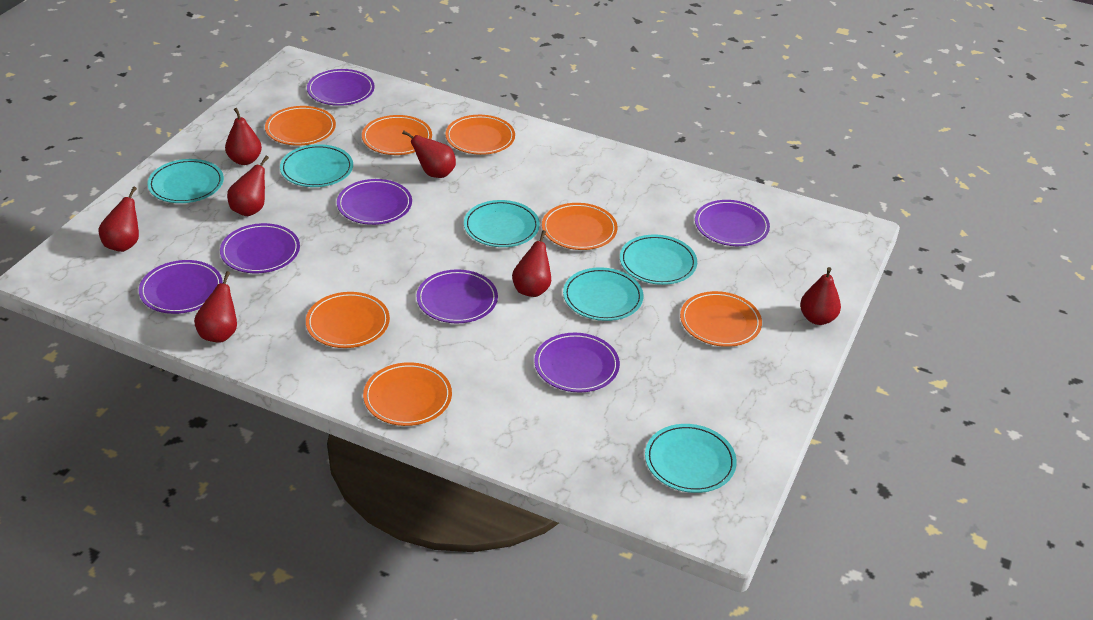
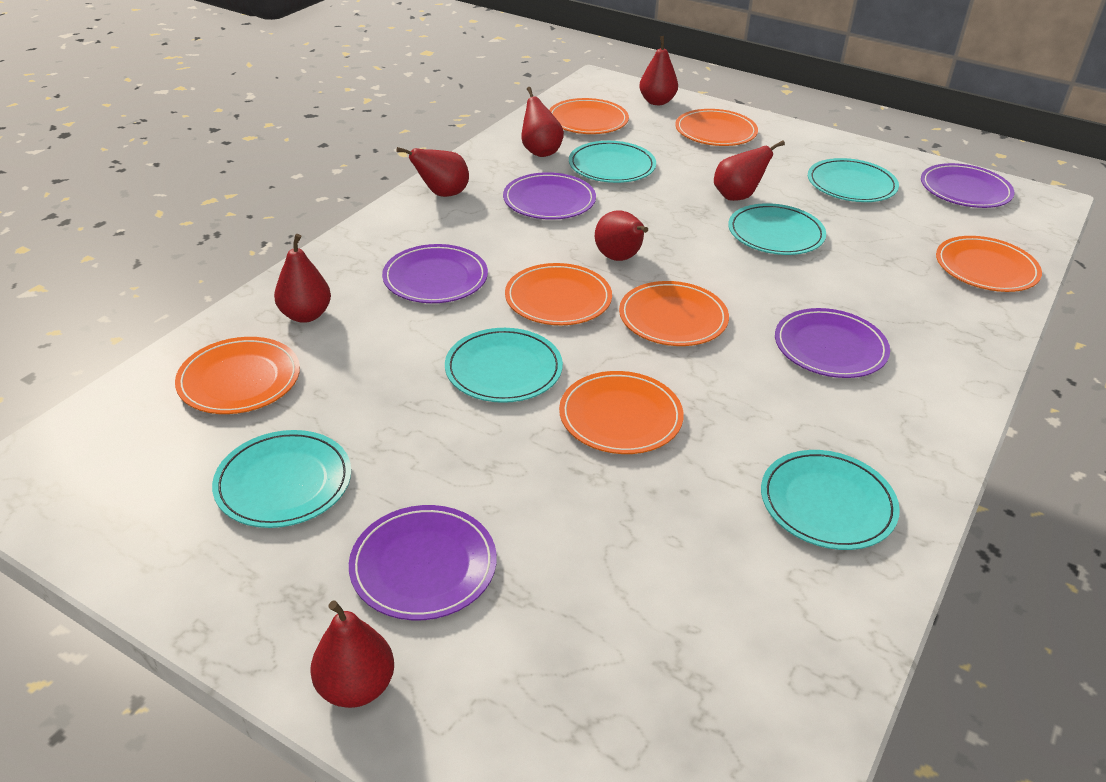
purple plate: 7 -> 5

